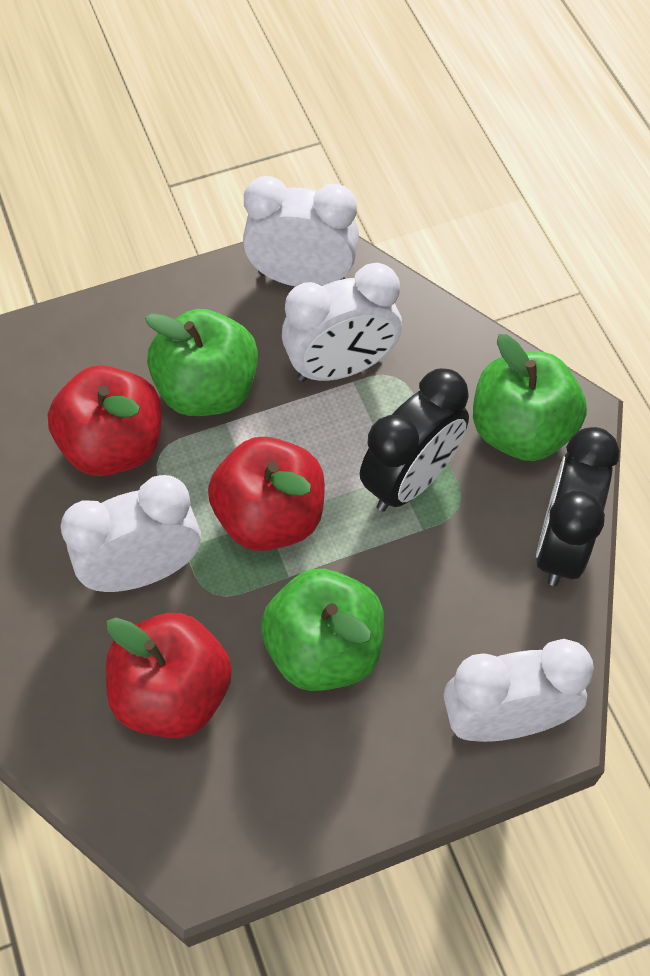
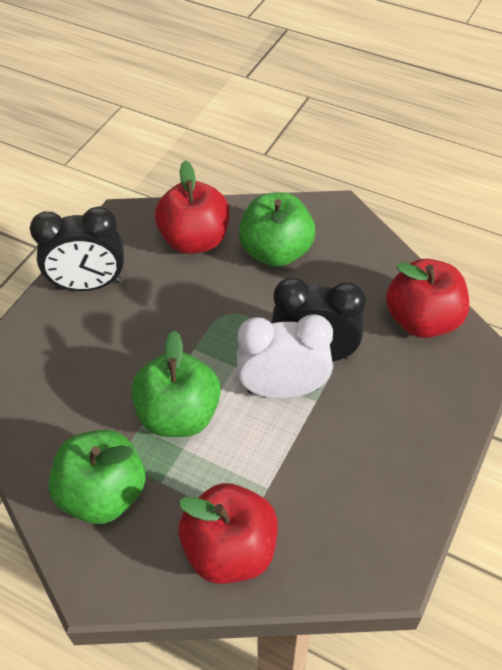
white clock: 4 -> 1

